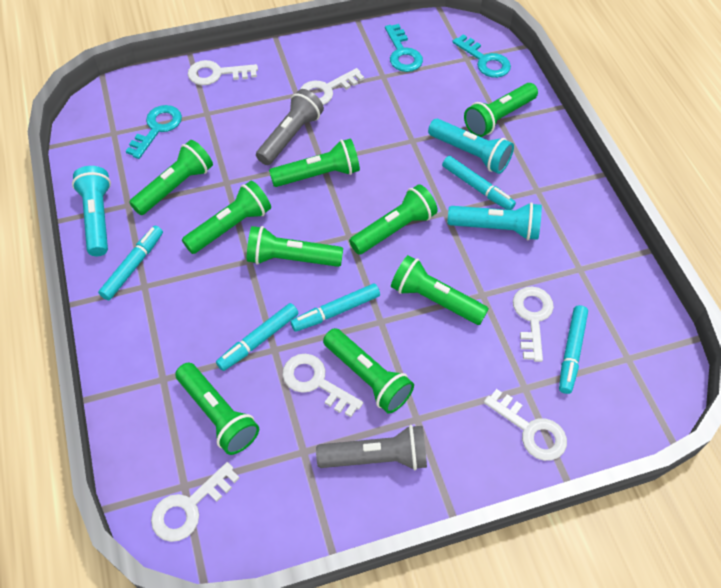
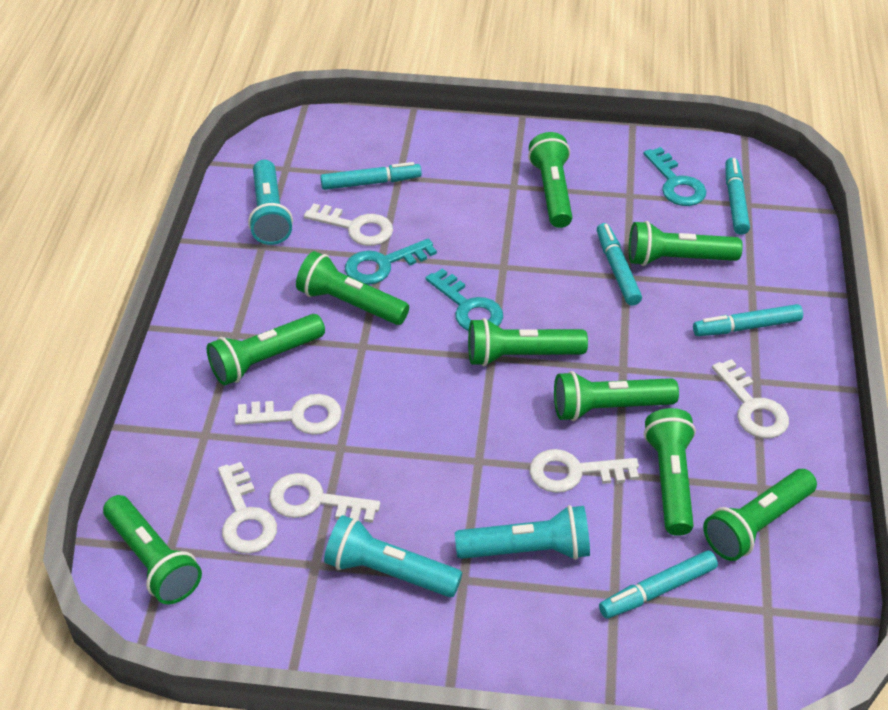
grey flashlight: 2 -> 0

